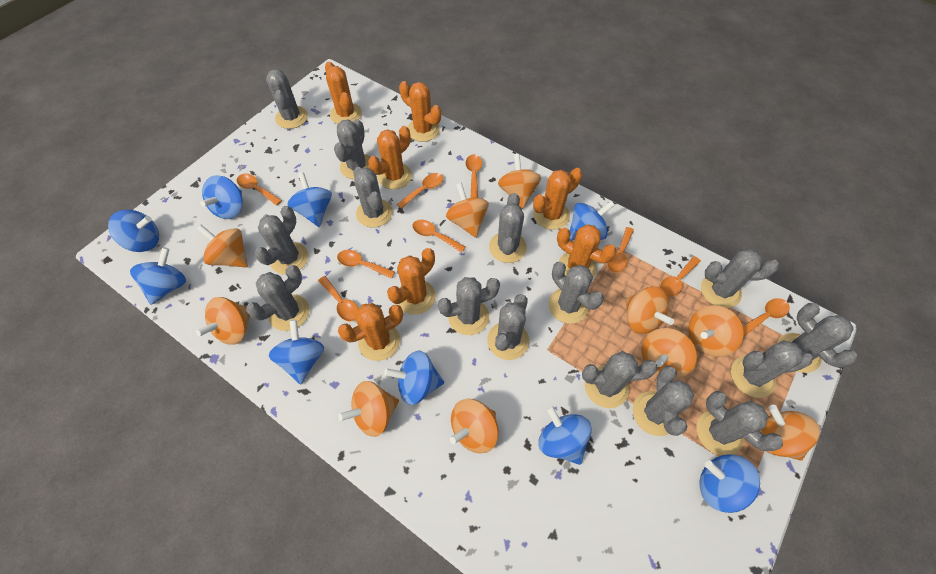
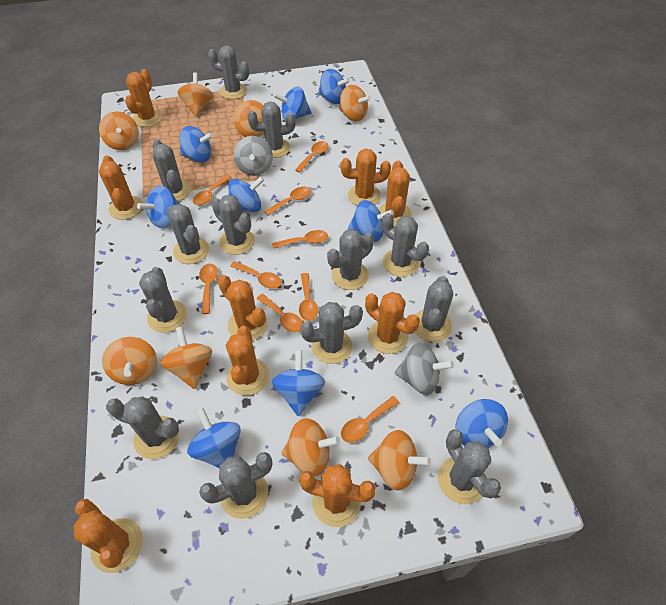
grey cactus: 15 -> 13
grey spinning top: 0 -> 2
orange cactus: 7 -> 9
orange spinning top: 10 -> 8

